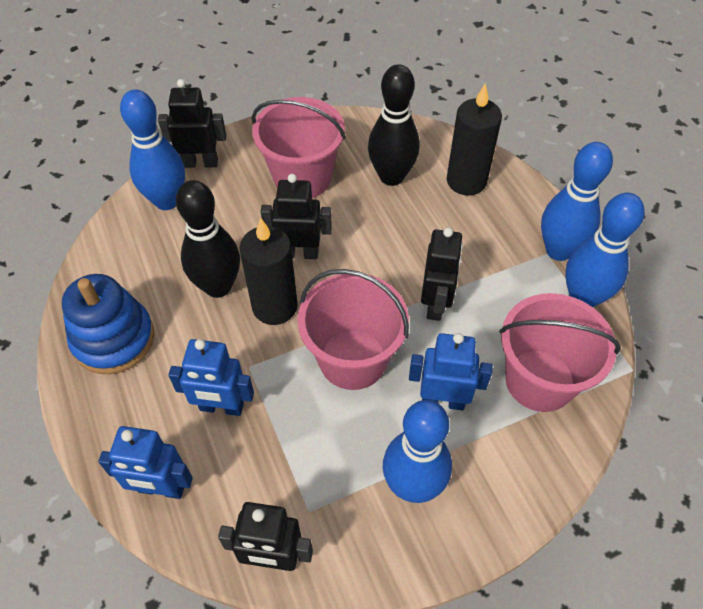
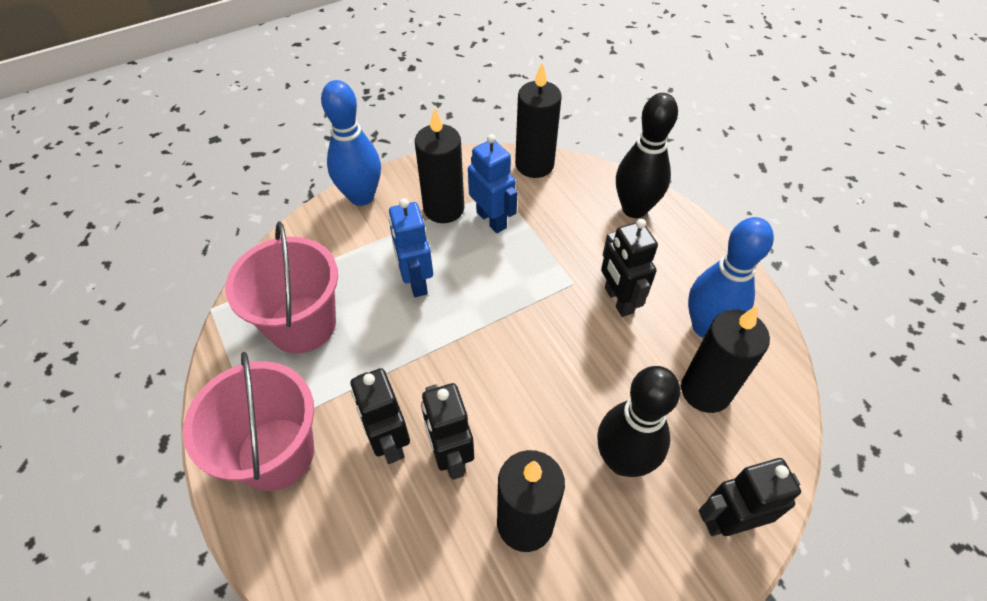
black candle: 2 -> 4
blue bowling pin: 4 -> 2
blue robot: 3 -> 2
blue stacking toy: 1 -> 0
pink bucket: 3 -> 2

